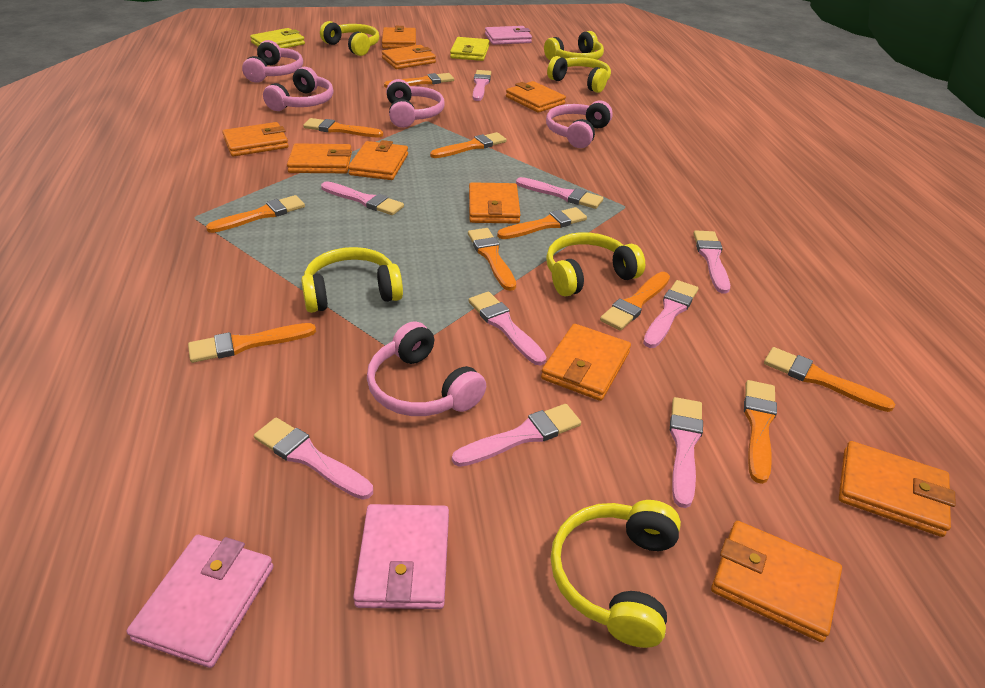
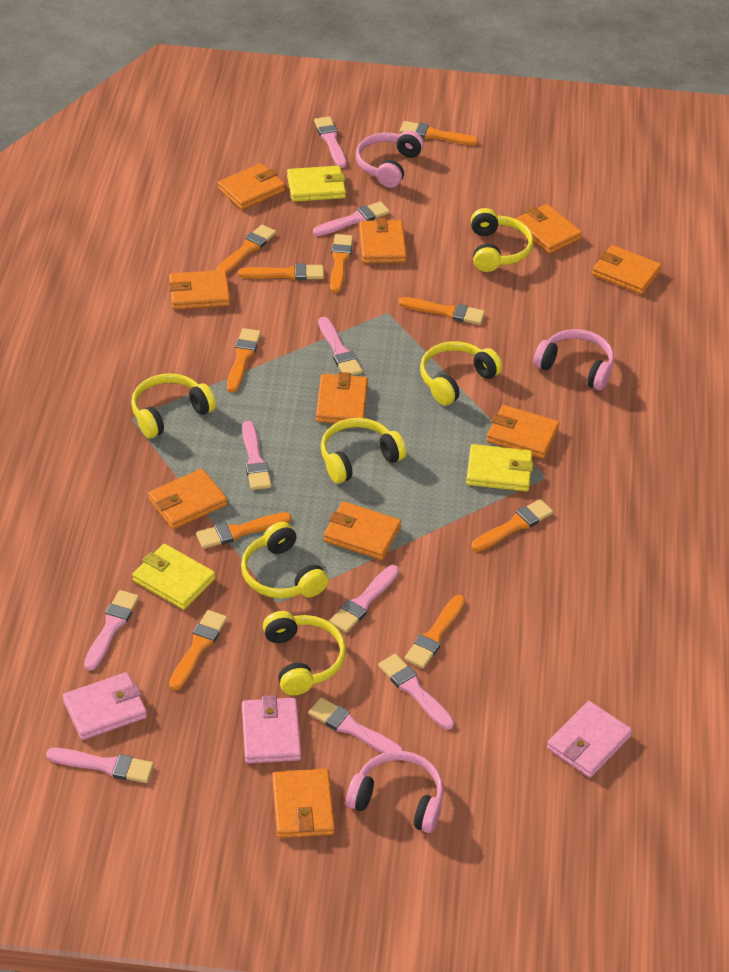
pink headphones: 5 -> 3
yellow wallet: 2 -> 3

